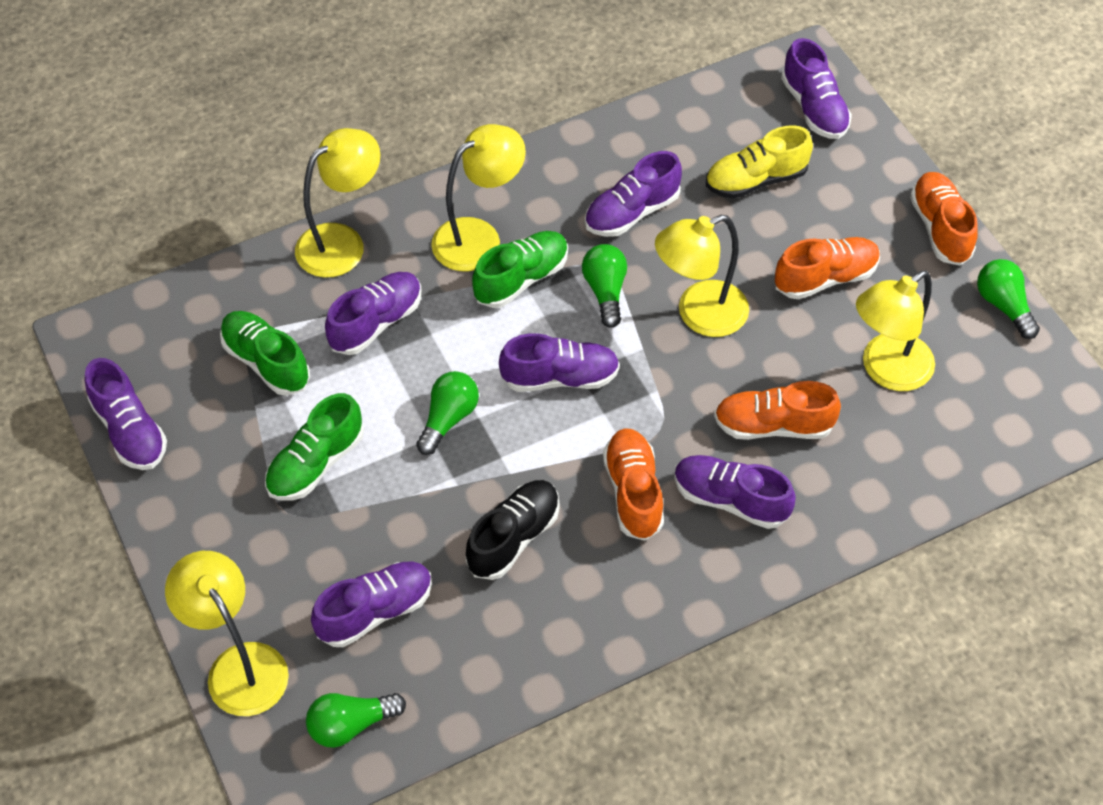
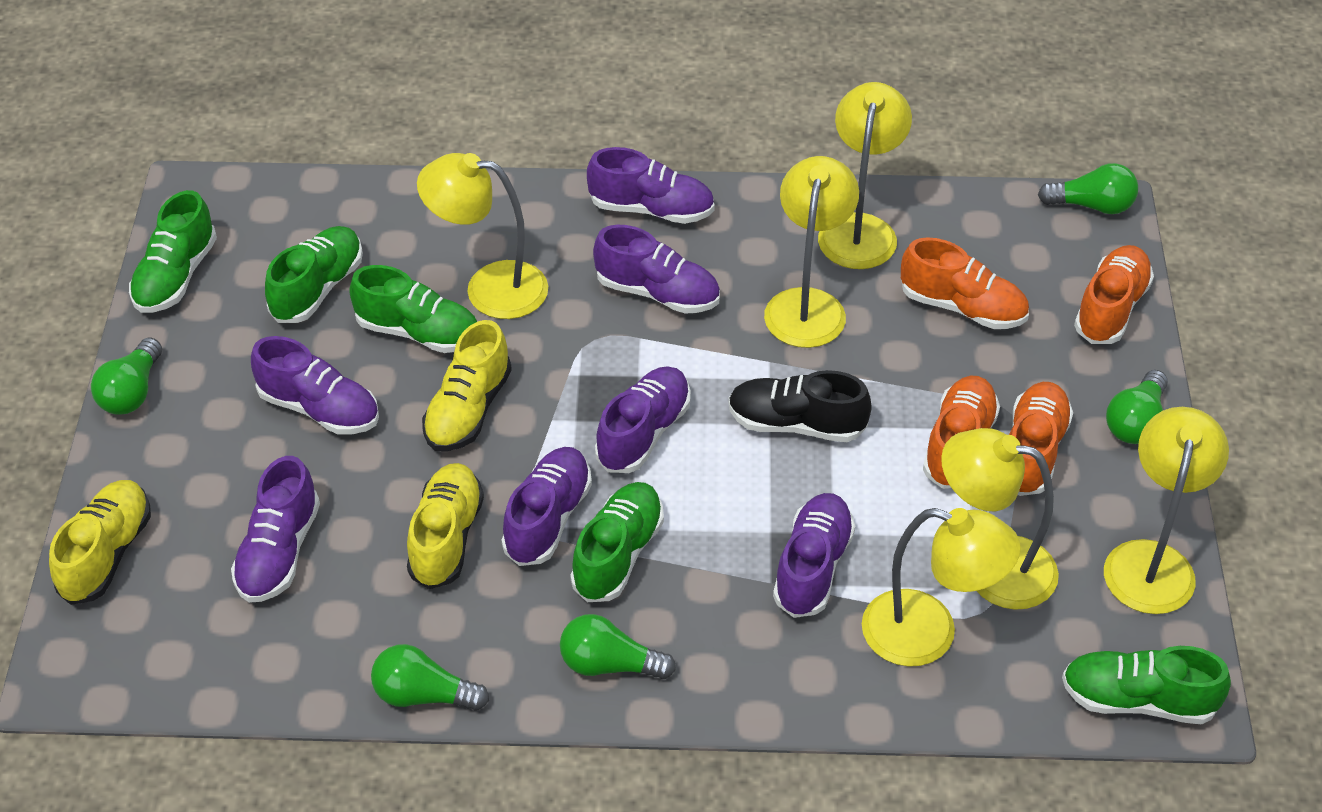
green light bulb: 4 -> 5
green shoe: 3 -> 5
yellow lamp: 5 -> 6
yellow shoe: 1 -> 3

